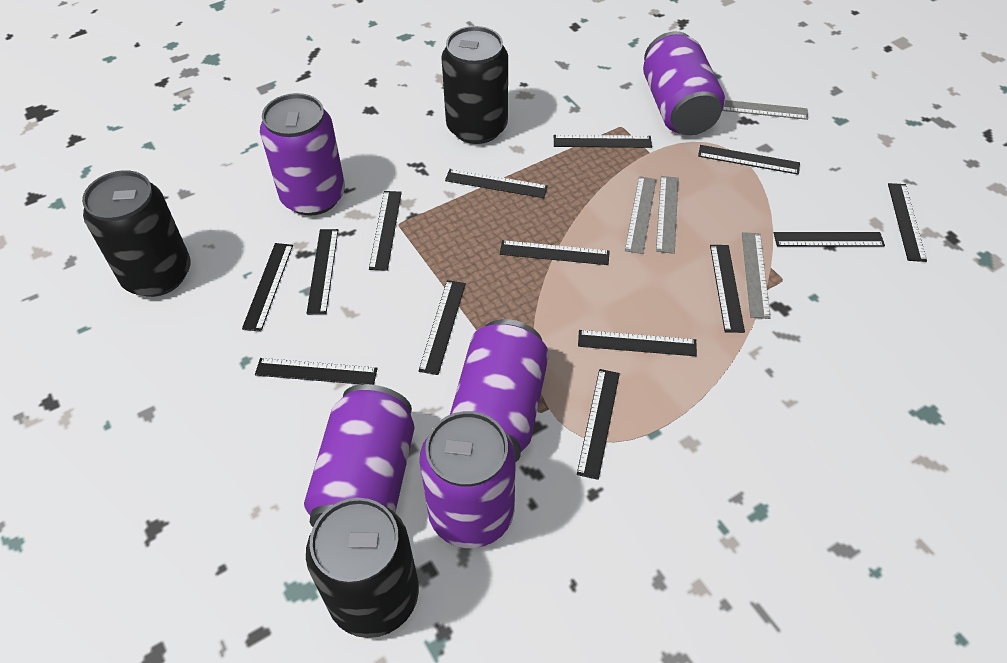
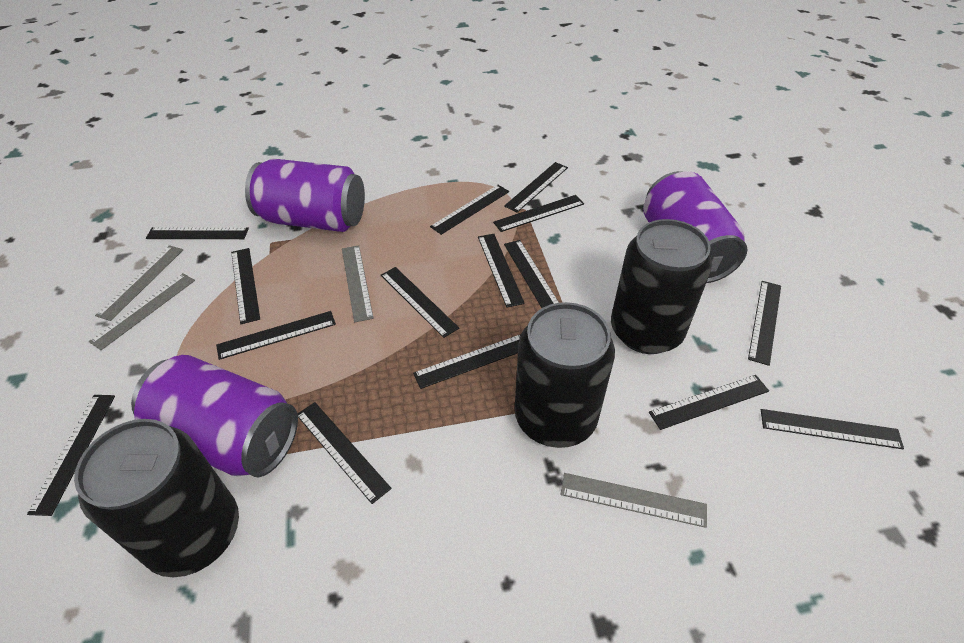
black ruler: 14 -> 15
purple can: 5 -> 3

